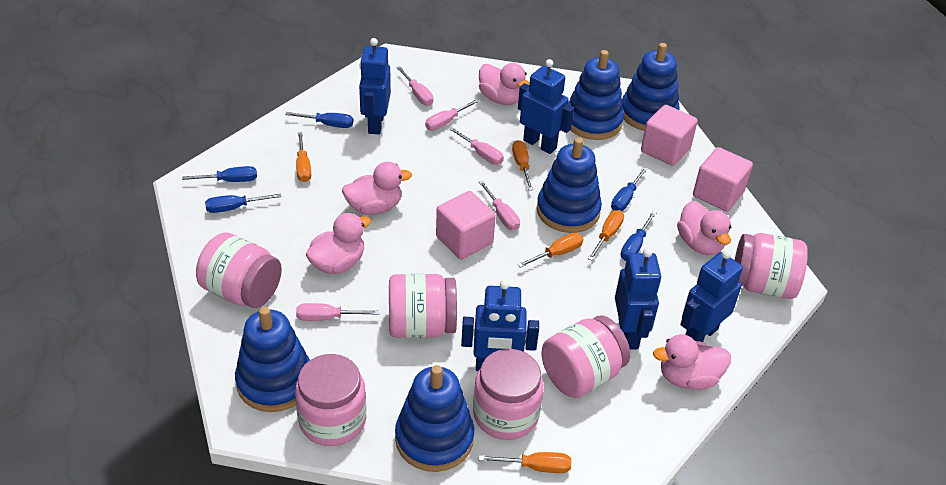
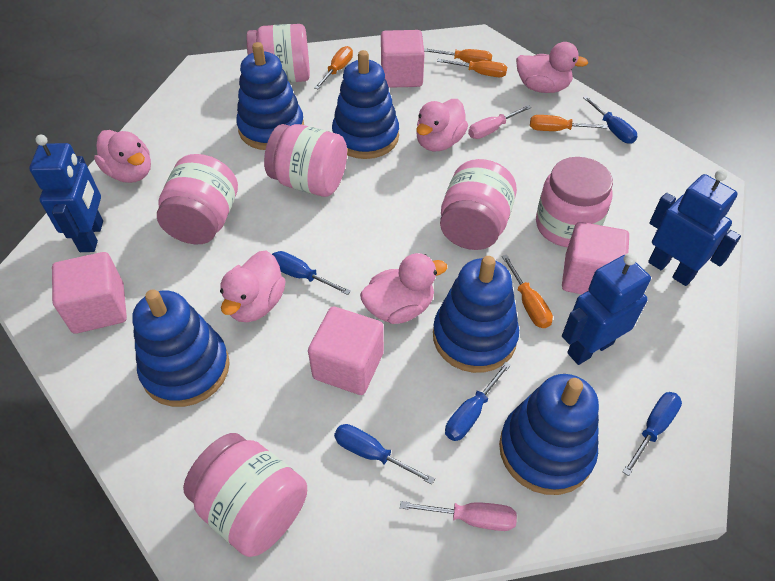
blue robot: 5 -> 3
pink cube: 3 -> 4
pink screwdriver: 5 -> 2

